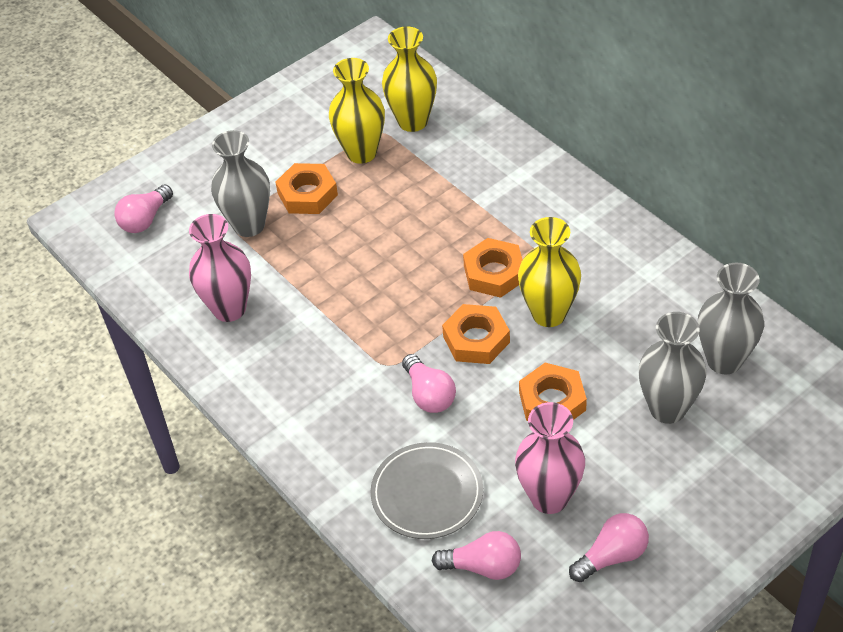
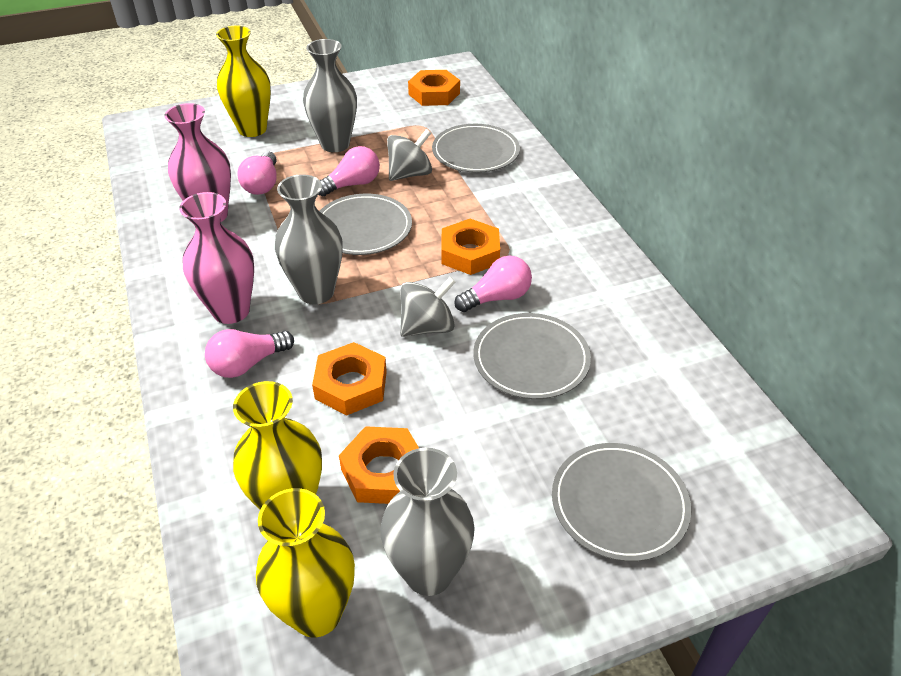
grey plate: 1 -> 4
grey spinning top: 0 -> 2

